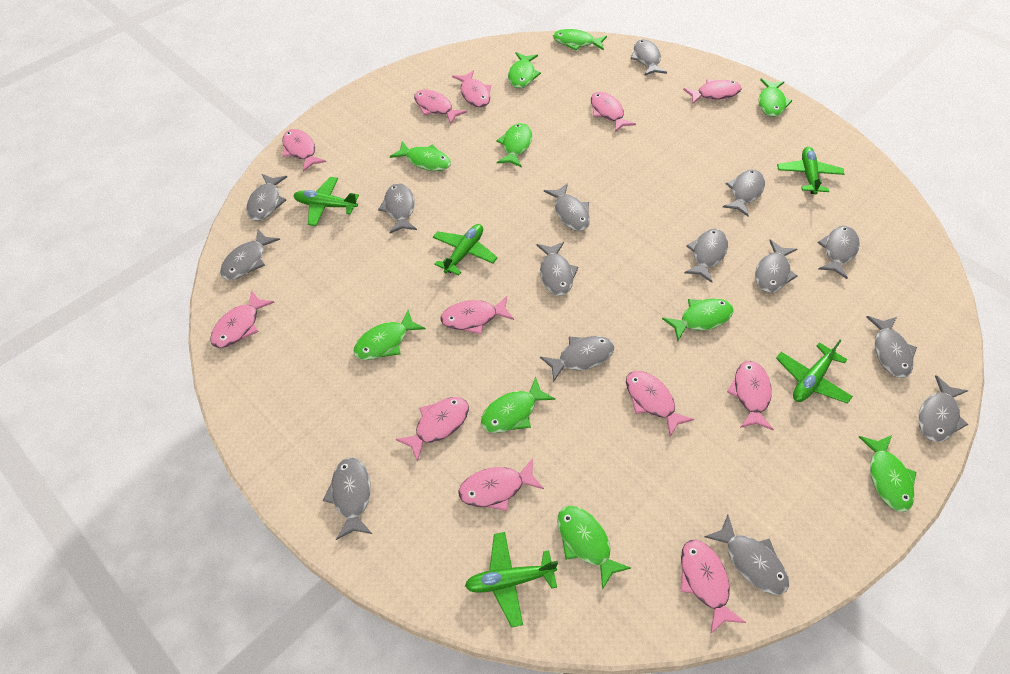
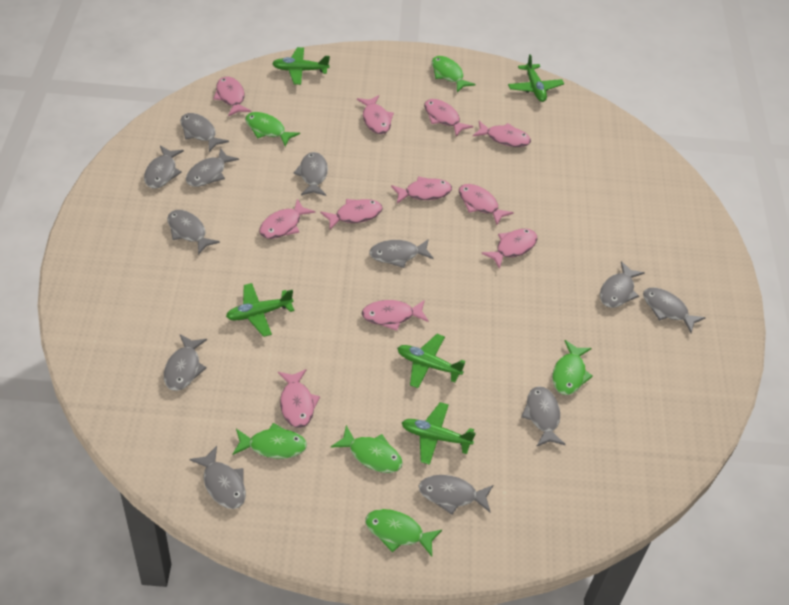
green fish: 10 -> 6
grey fish: 15 -> 12
pink fish: 12 -> 11

